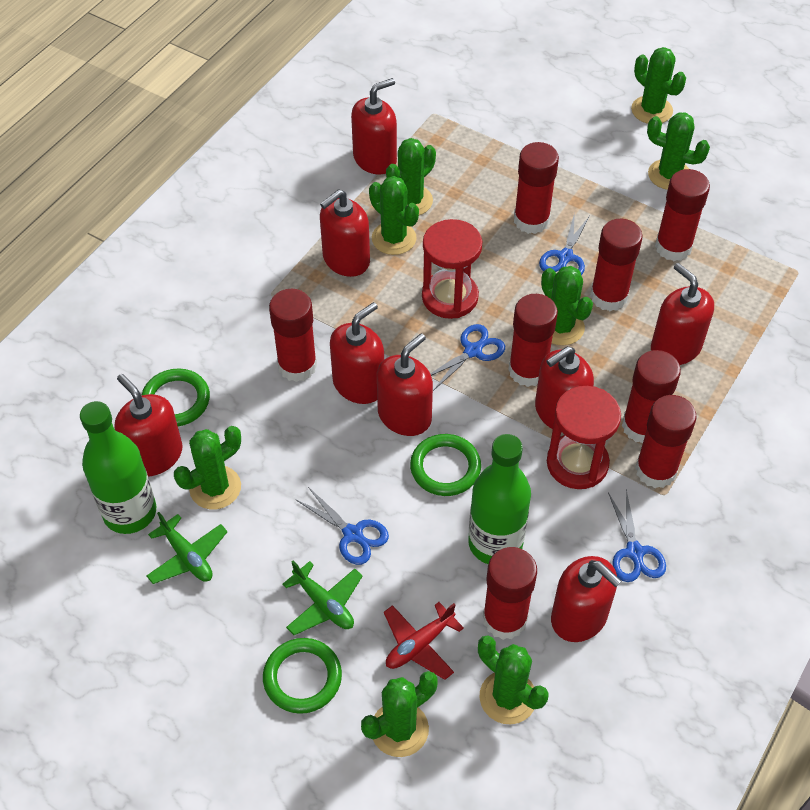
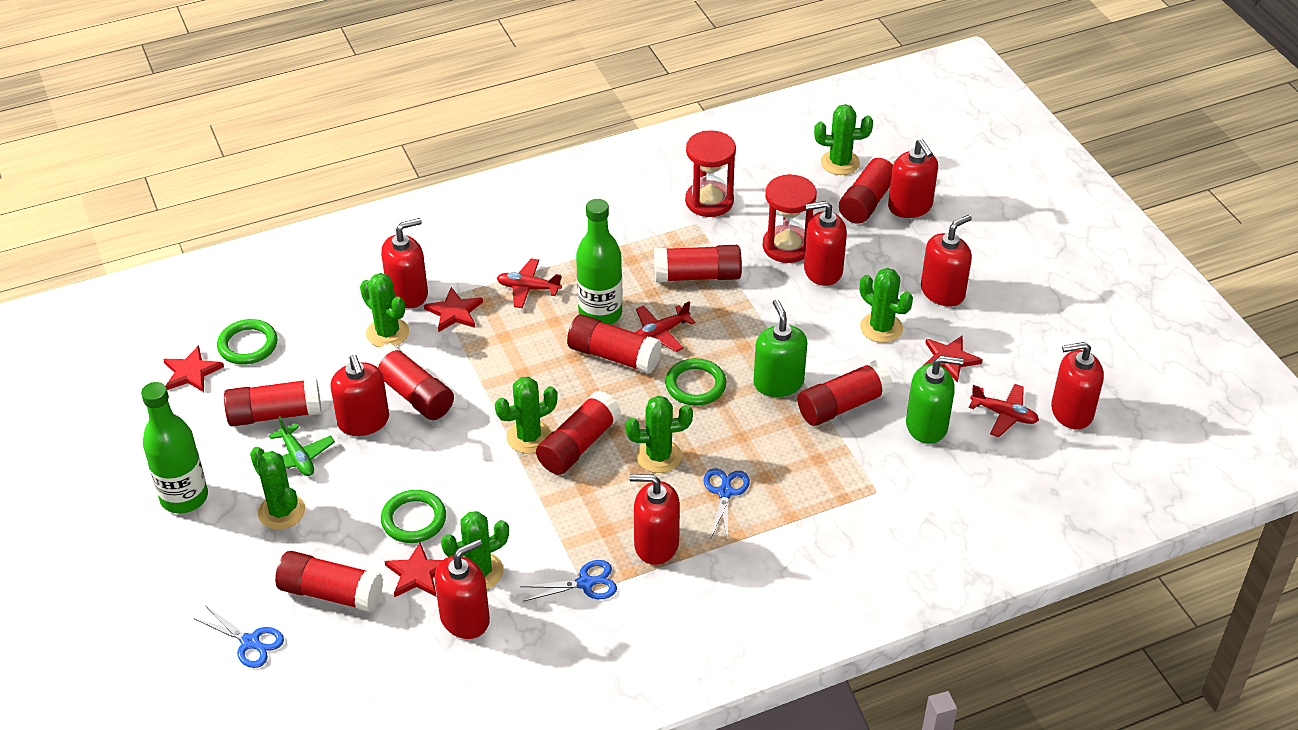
blue scissors: 4 -> 3
green cactus: 8 -> 7
green plane: 2 -> 1
green soap dispenser: 0 -> 2
red plane: 1 -> 3
red star: 0 -> 4

